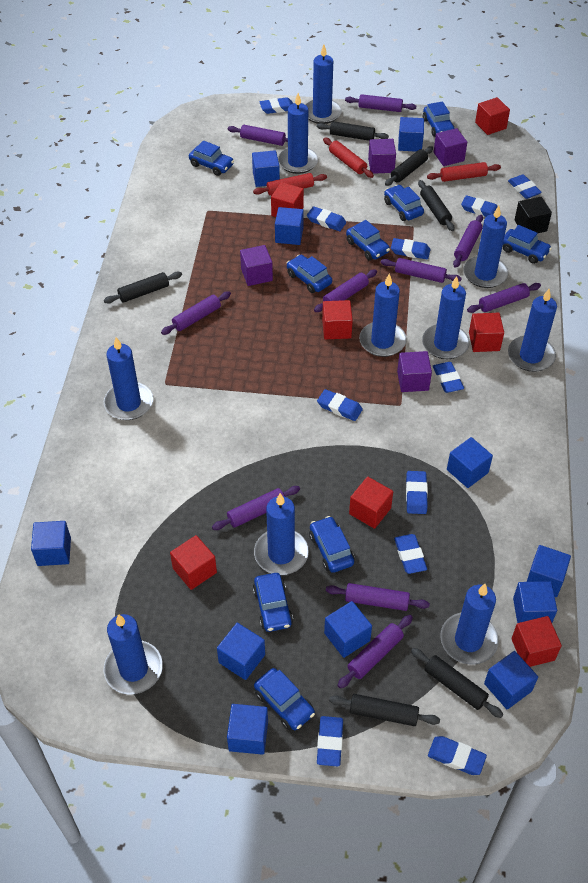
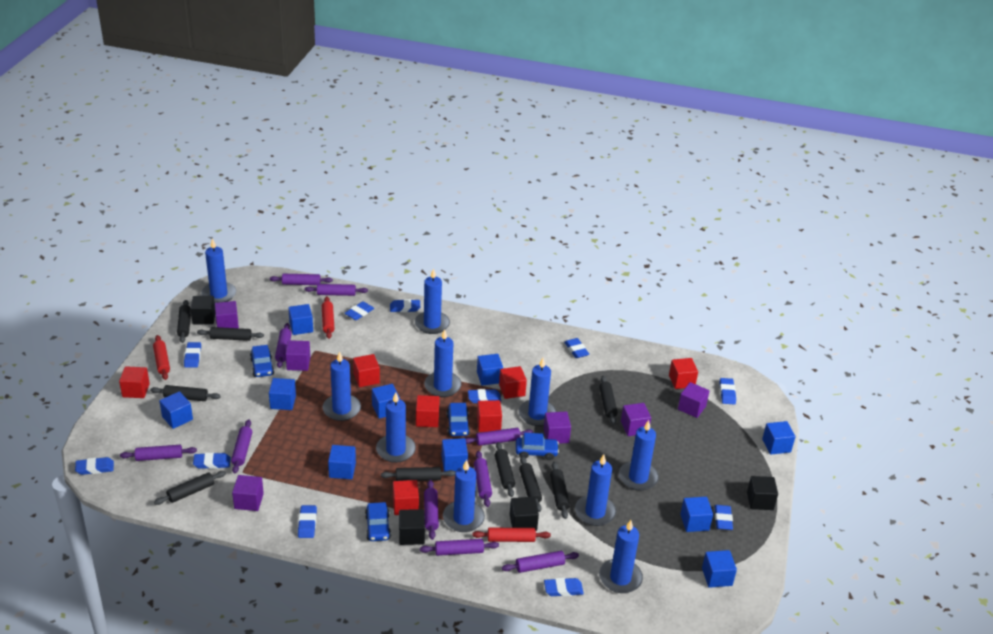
black cube: 1 -> 4
black rolling pin: 6 -> 9
blue car: 9 -> 4
blue cube: 11 -> 10
purple cube: 4 -> 6

